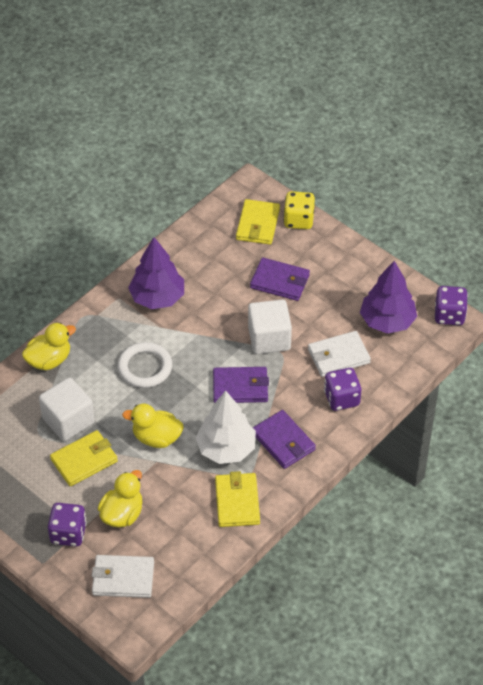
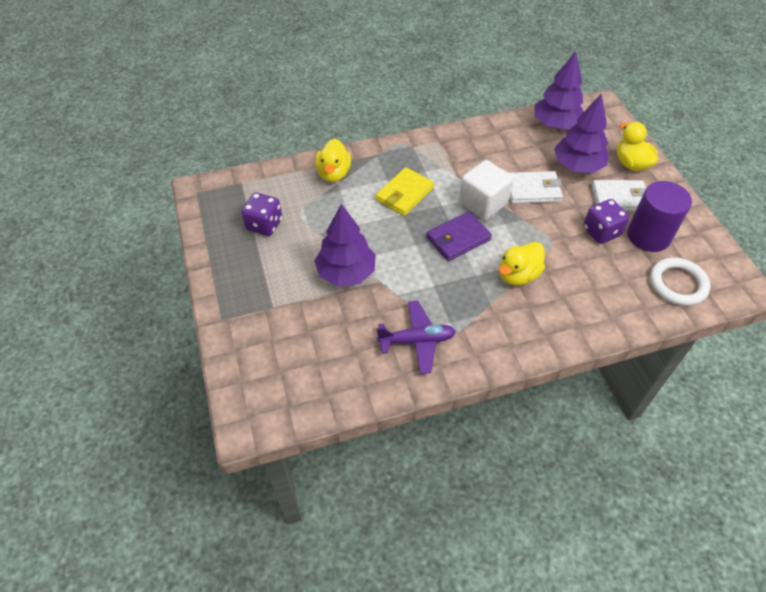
purple cylinder: 0 -> 1
purple dice: 3 -> 2
purple plane: 0 -> 1
purple tree: 2 -> 3
purple wallet: 3 -> 1
white cube: 2 -> 1
white tree: 1 -> 0
yellow dice: 1 -> 0
yellow wallet: 3 -> 1

